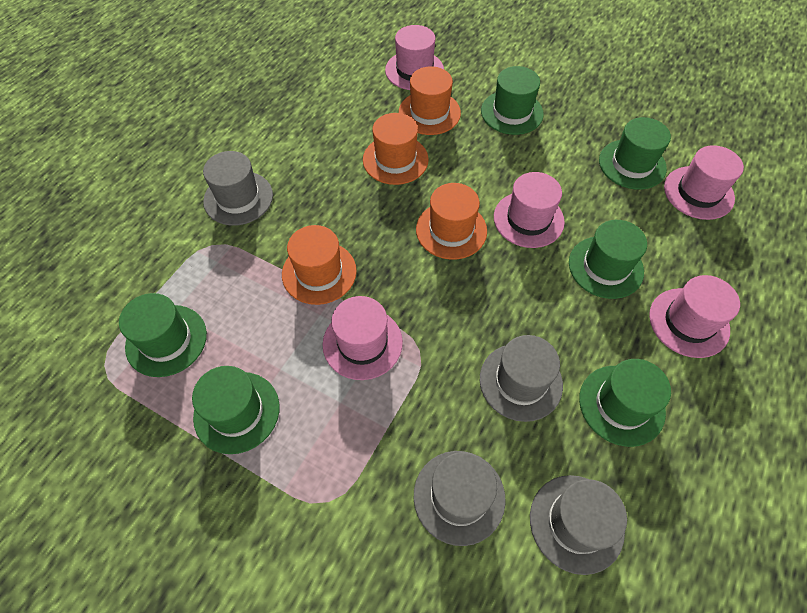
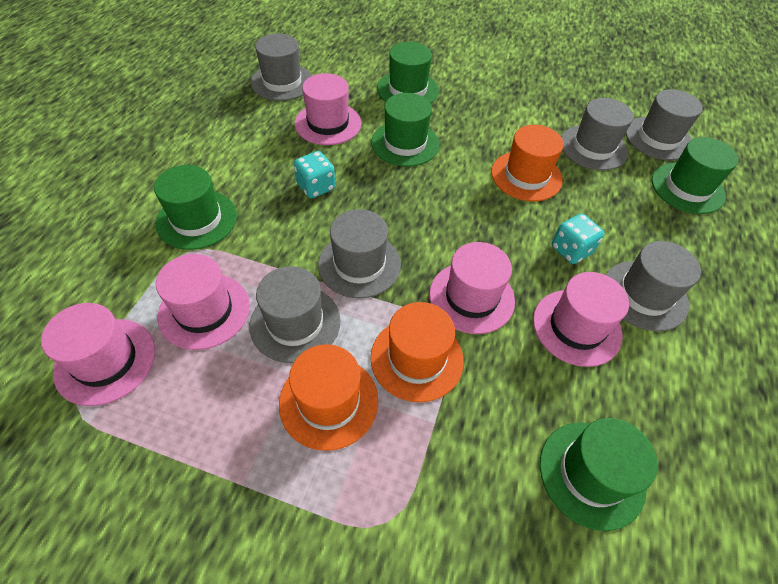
green hat: 6 -> 5
grey hat: 4 -> 6
orange hat: 4 -> 3
turquoise dice: 0 -> 2

